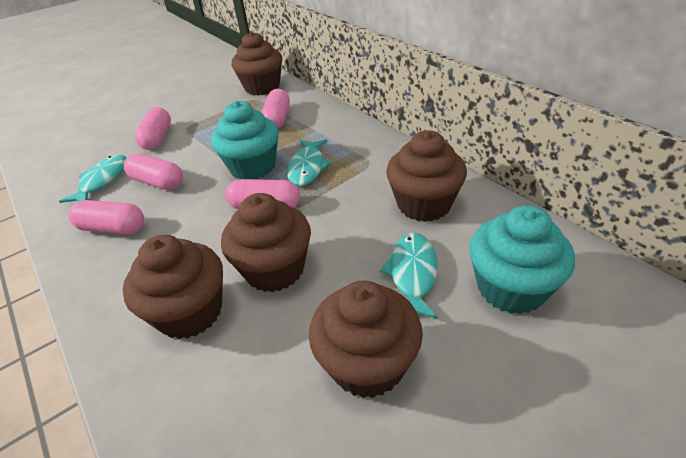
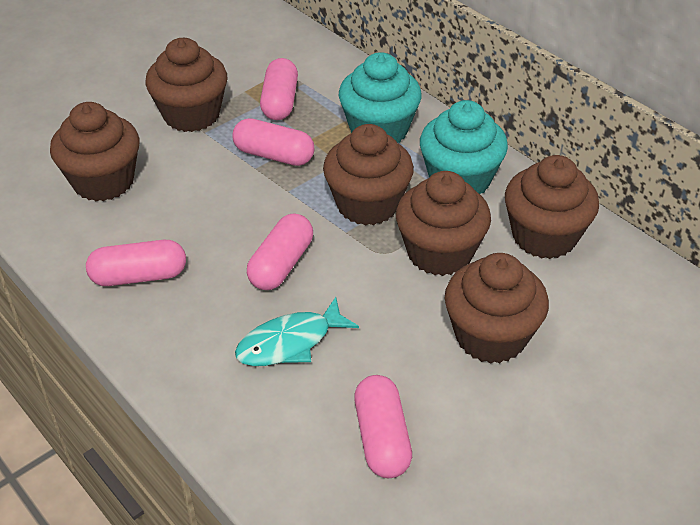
brown cupcake: 5 -> 6
turquoise fish: 3 -> 1

